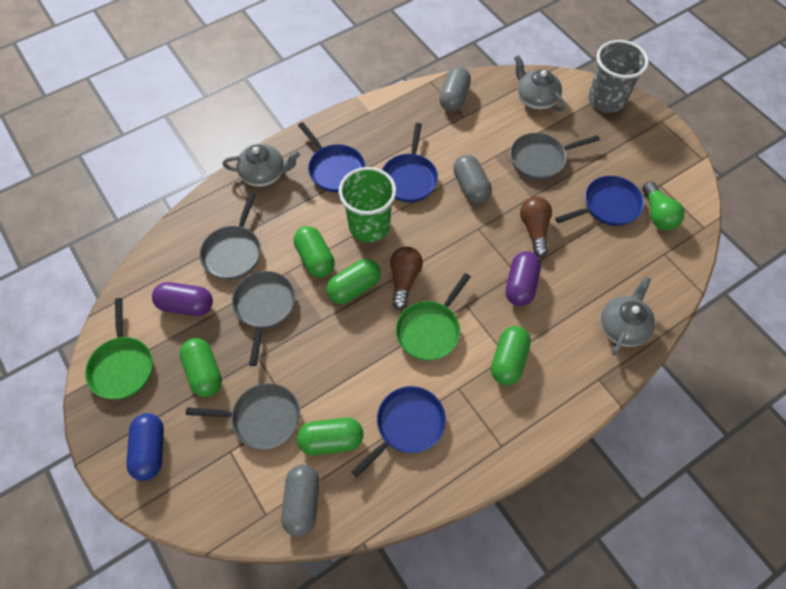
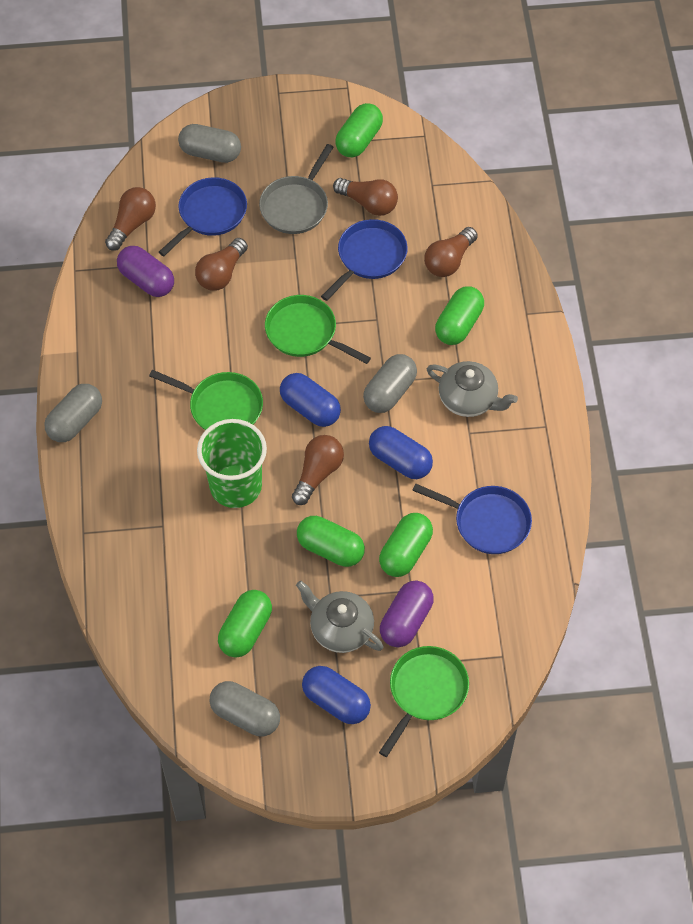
blue capsule: 1 -> 3
blue pan: 4 -> 3
brown light bulb: 2 -> 5
green light bulb: 1 -> 0
green pan: 2 -> 3
grey capsule: 3 -> 4
grey cup: 1 -> 0
grey pan: 4 -> 1
grey teapot: 3 -> 2

